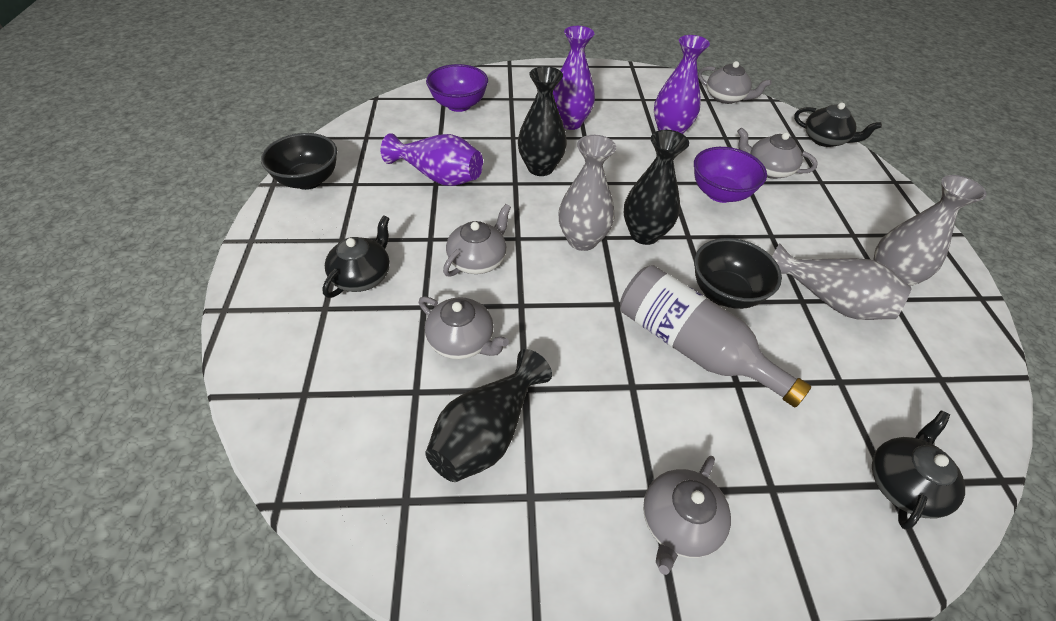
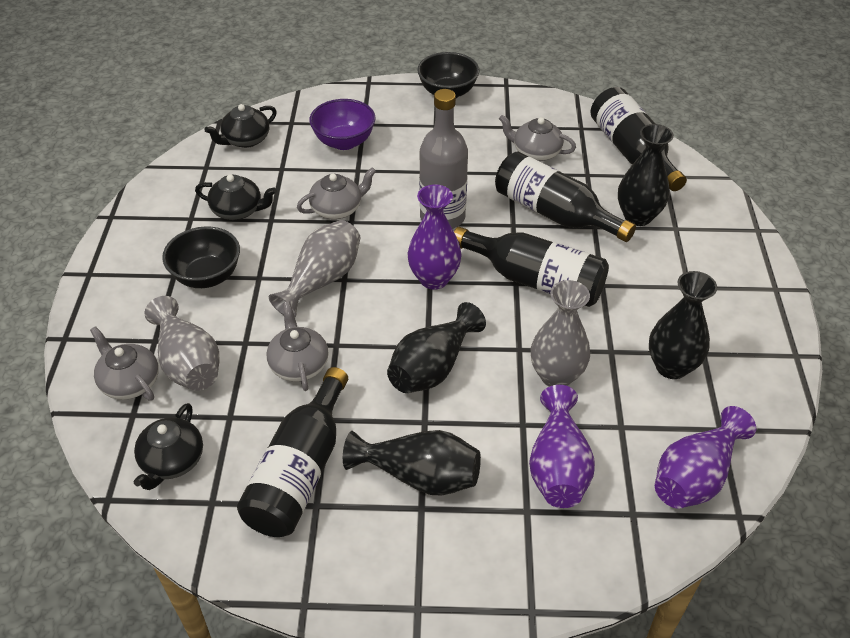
black bottle: 0 -> 4
black vase: 3 -> 4
grey teapot: 5 -> 4
purple bowl: 2 -> 1

